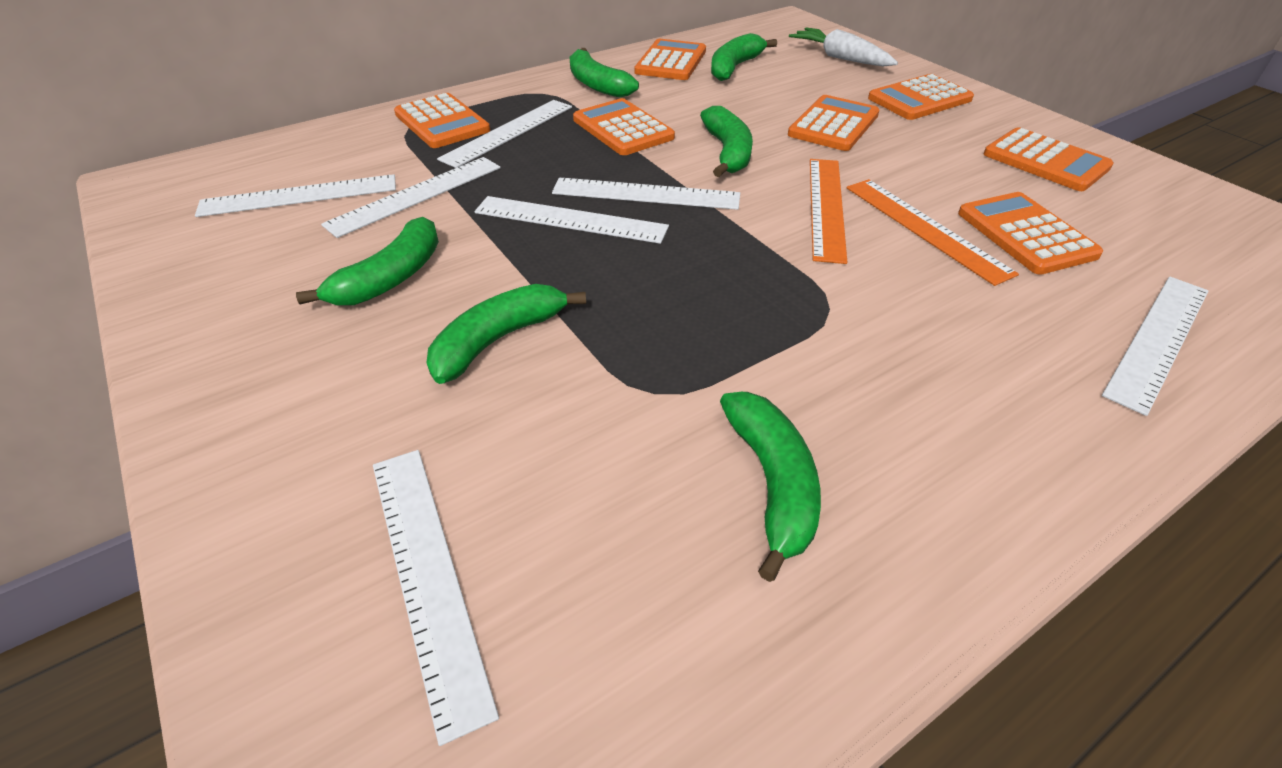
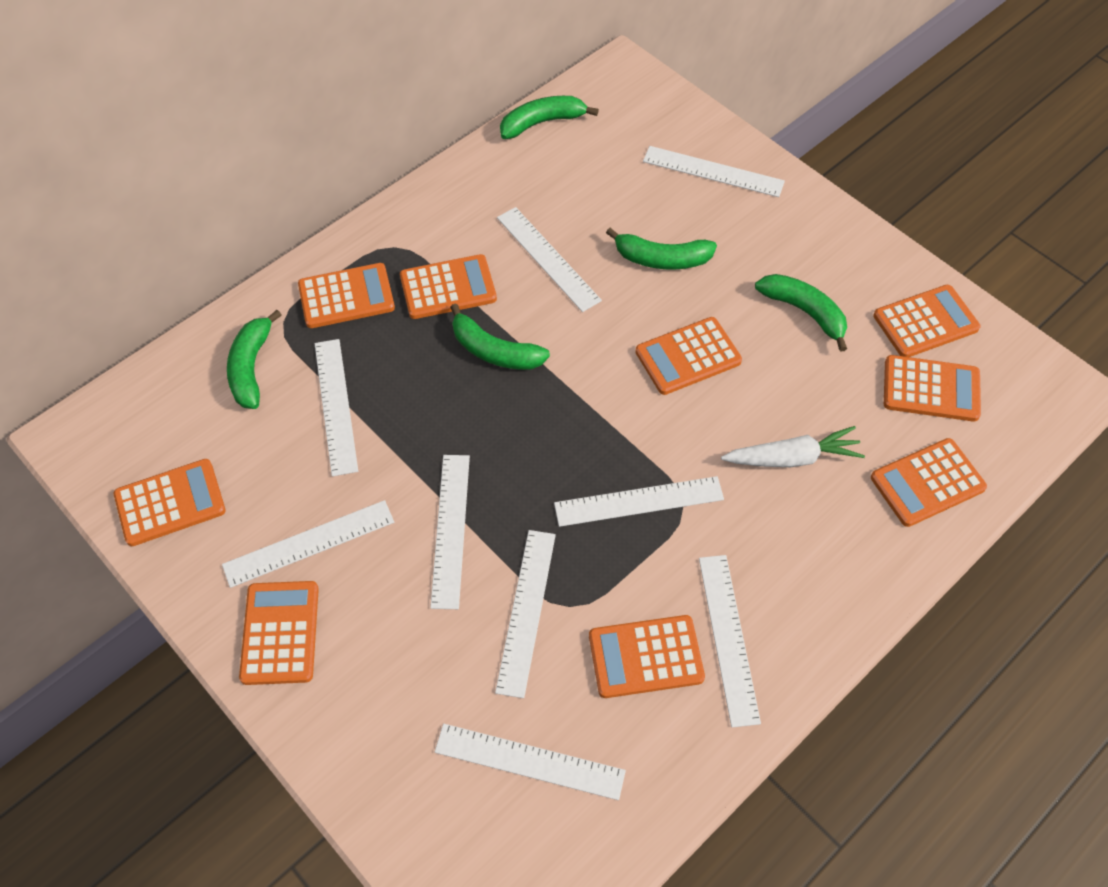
green banana: 6 -> 5
orange calculator: 7 -> 9
orange ruler: 2 -> 0
white ruler: 7 -> 9

